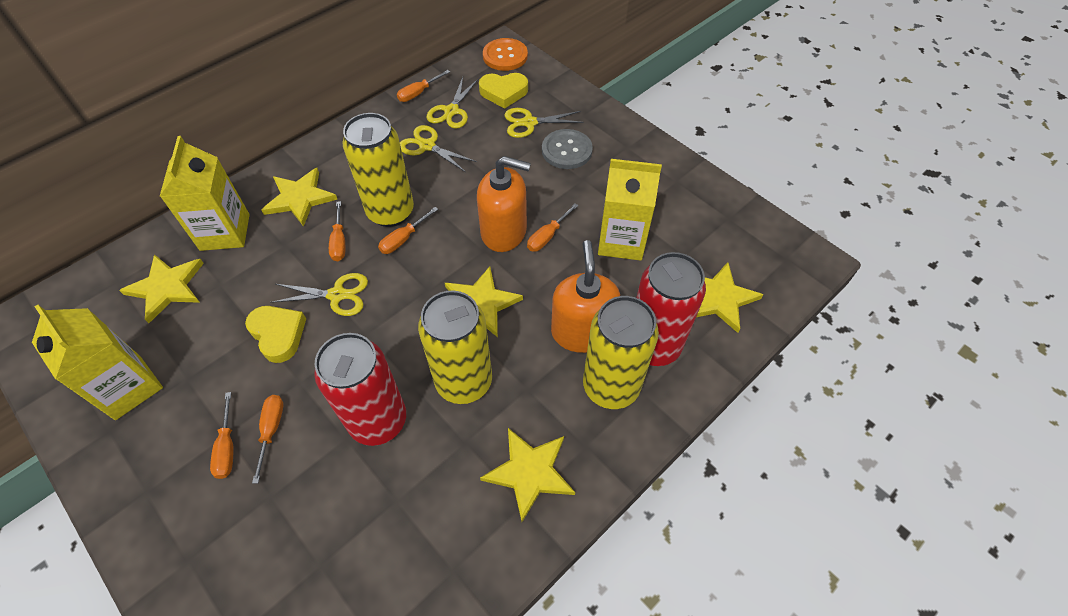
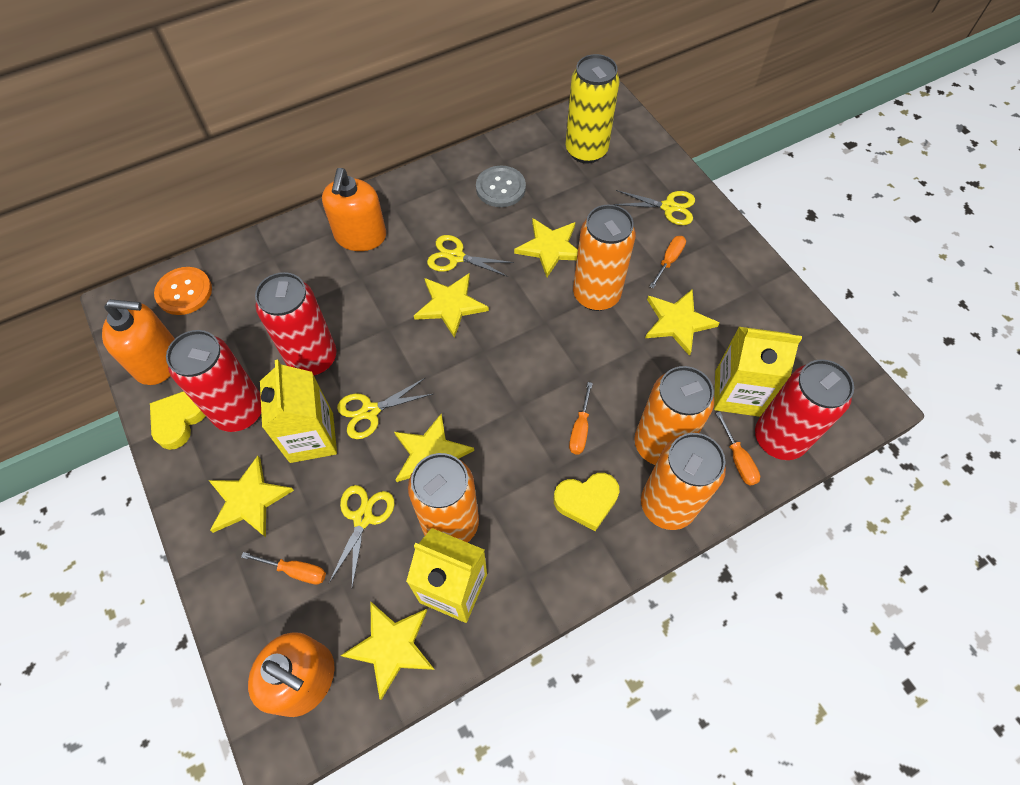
orange can: 0 -> 4
orange screwdriver: 6 -> 4
orange soap dispenser: 2 -> 3
red can: 2 -> 3
yellow can: 3 -> 1
yellow star: 5 -> 6

